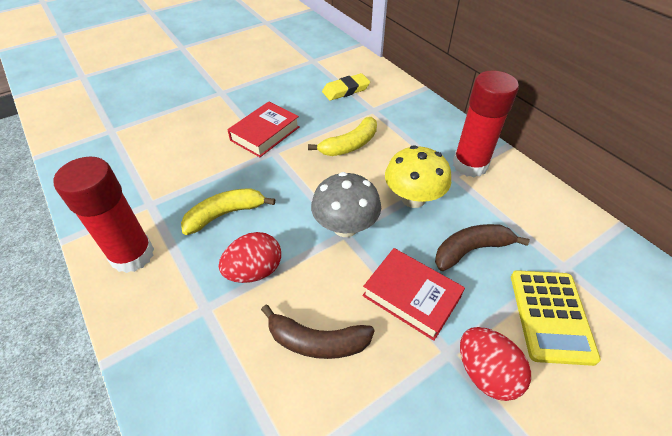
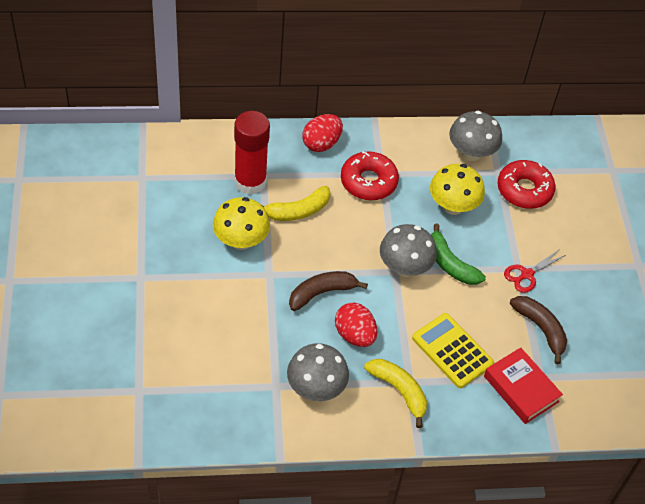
green banana: 0 -> 1
grey mushroom: 1 -> 3
red book: 2 -> 1
red donut: 0 -> 2
red glue stick: 2 -> 1
red scissors: 0 -> 1
yellow eraser: 1 -> 0
yellow mushroom: 1 -> 2

